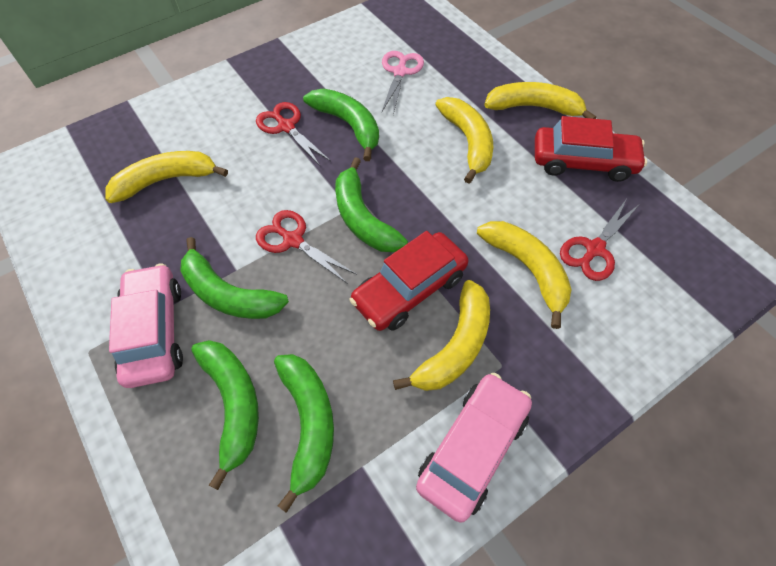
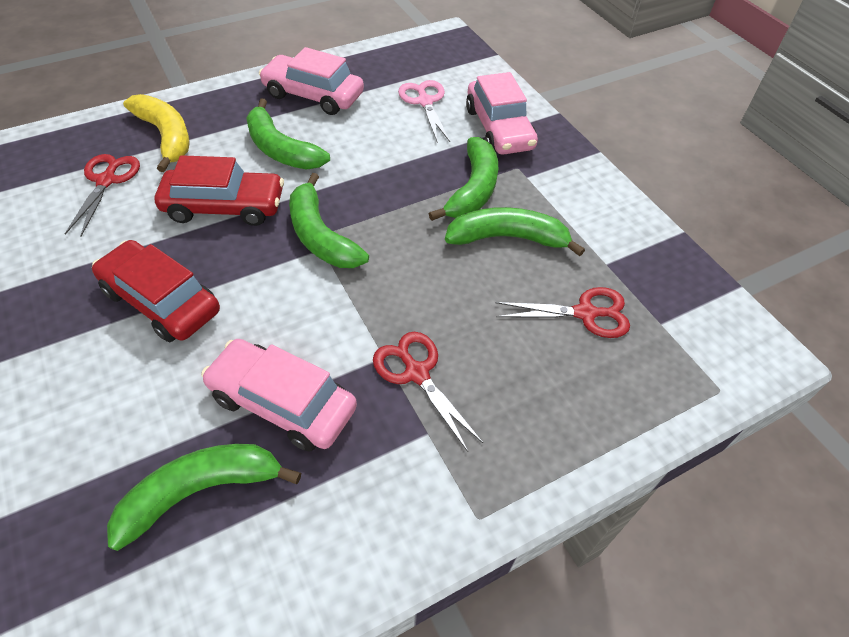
pink car: 2 -> 3
yellow banana: 5 -> 1

